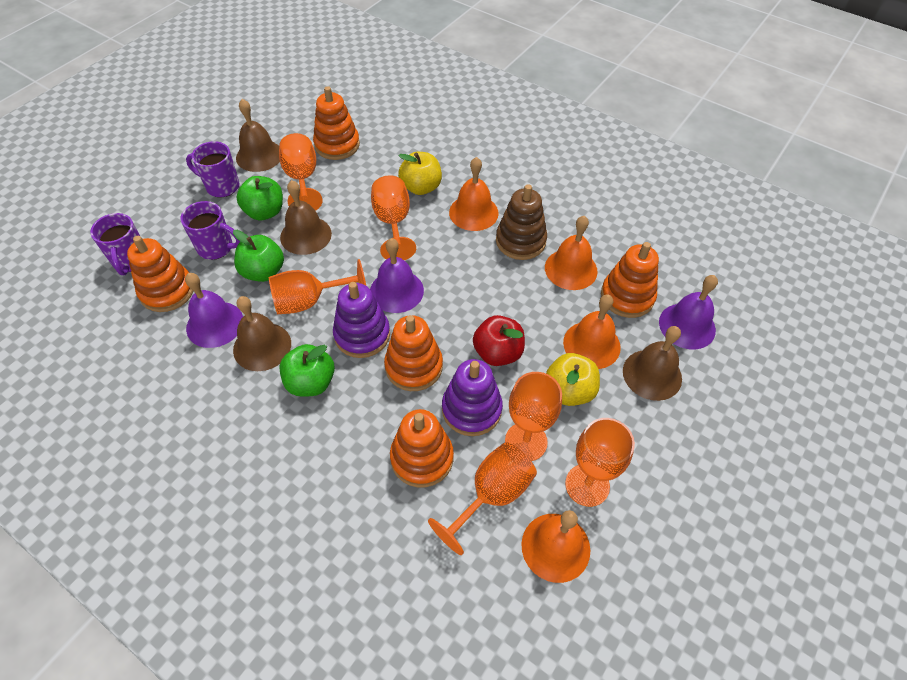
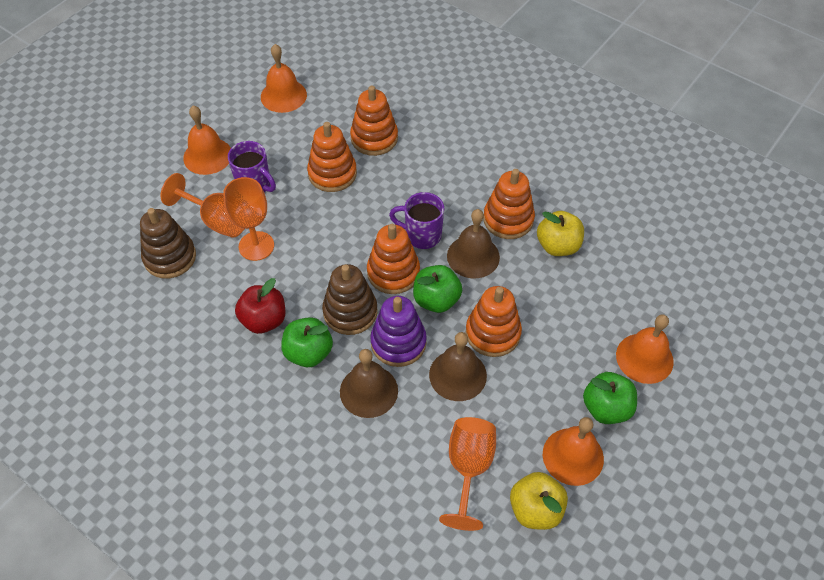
brown bell: 4 -> 3
brown stacking toy: 1 -> 2
orange goblet: 6 -> 3
purple bell: 3 -> 0
purple mug: 3 -> 2
purple stacking toy: 2 -> 1

